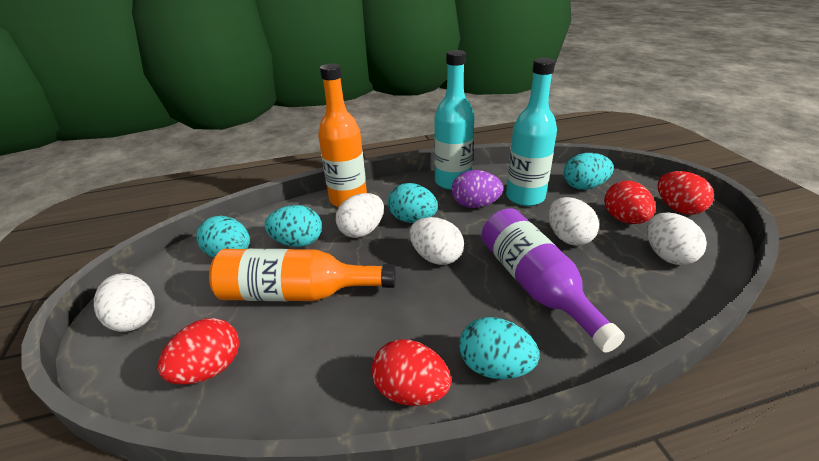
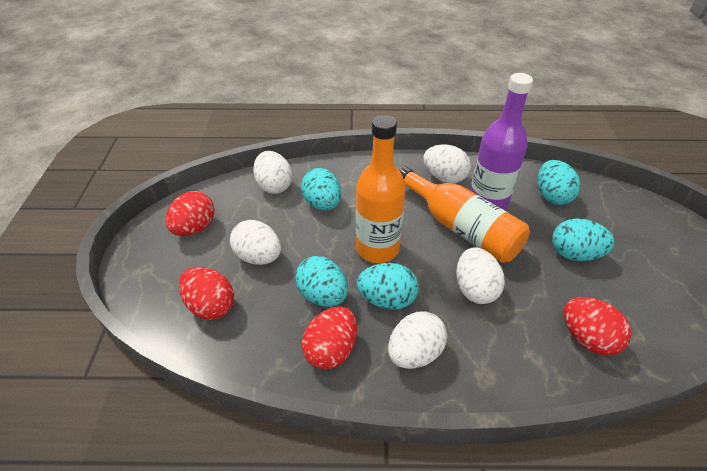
purple egg: 1 -> 0
turquoise bottle: 2 -> 0

